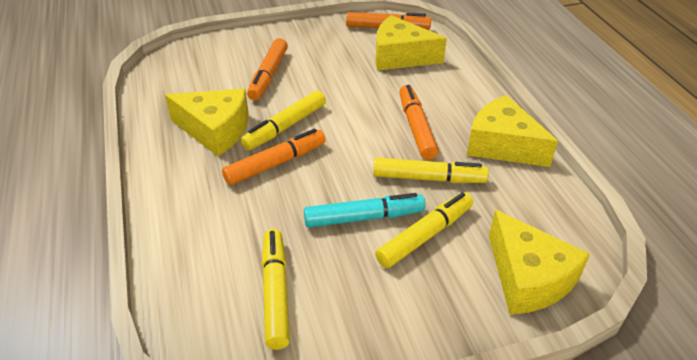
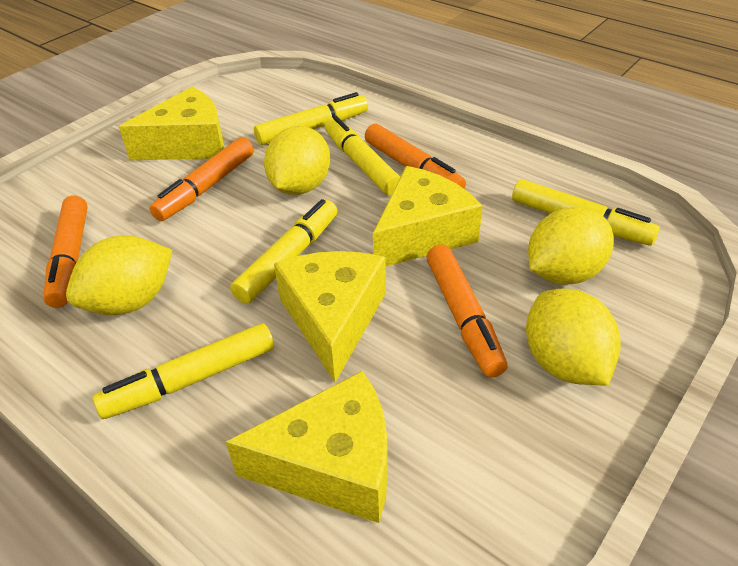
turquoise marker: 1 -> 0
yellow lemon: 0 -> 4
yellow marker: 4 -> 5

